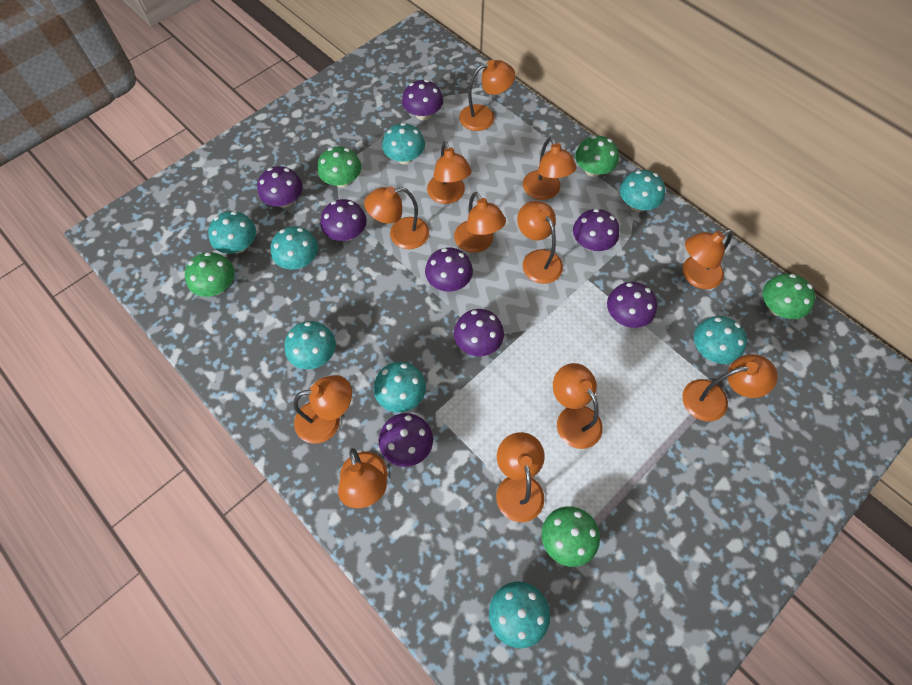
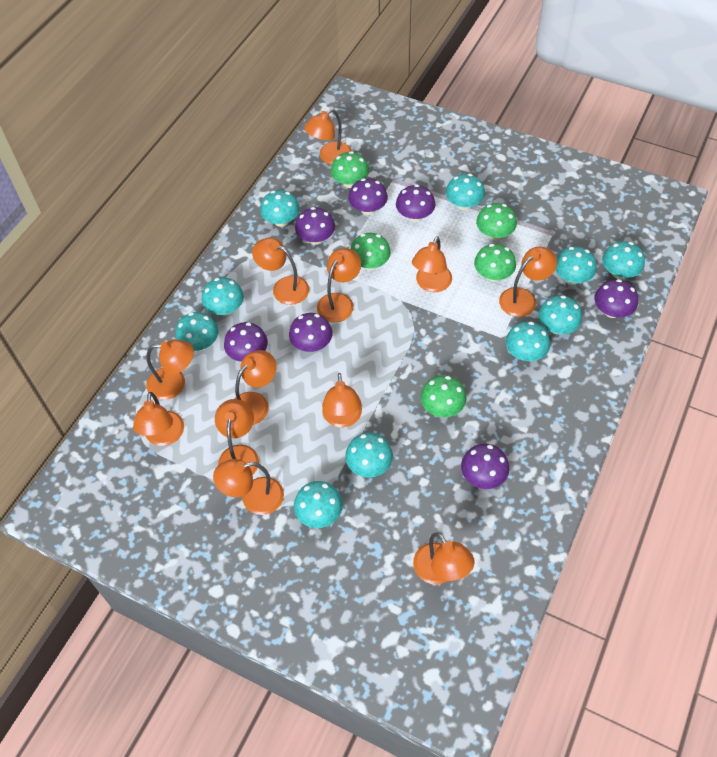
purple mushroom: 8 -> 7
turquoise mushroom: 8 -> 10

